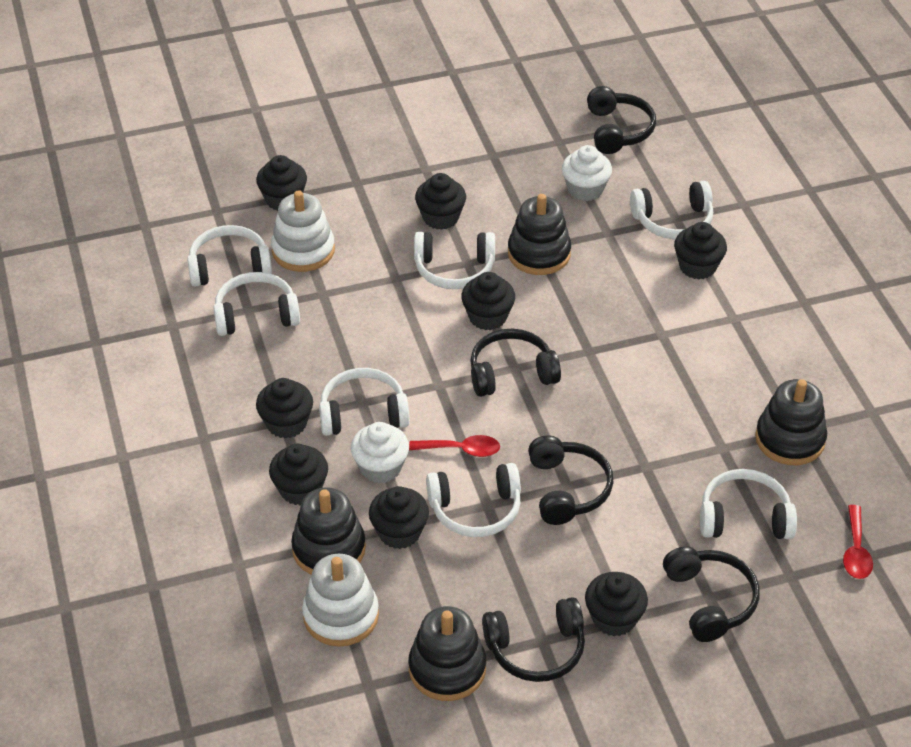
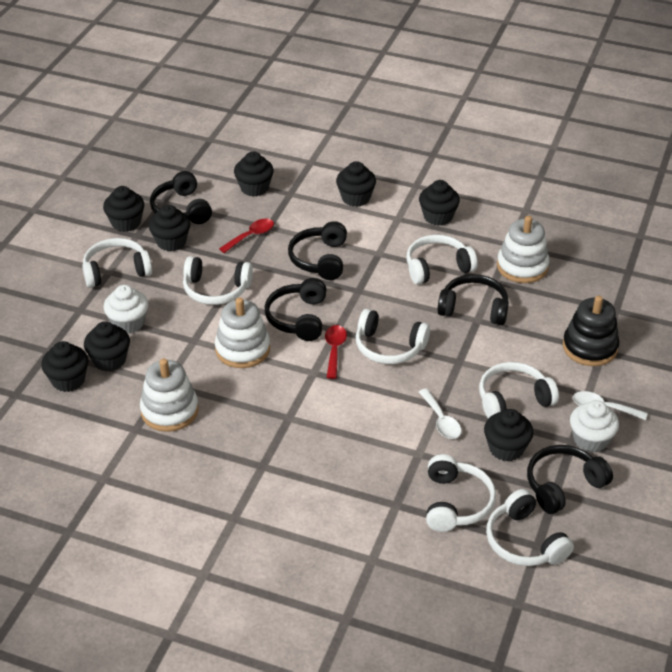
black stacking toy: 4 -> 1
white spoon: 0 -> 2
white stacking toy: 2 -> 3

